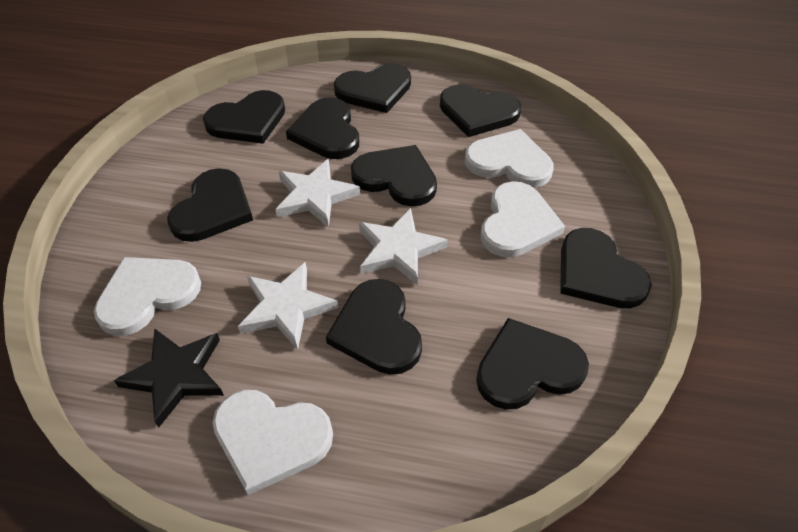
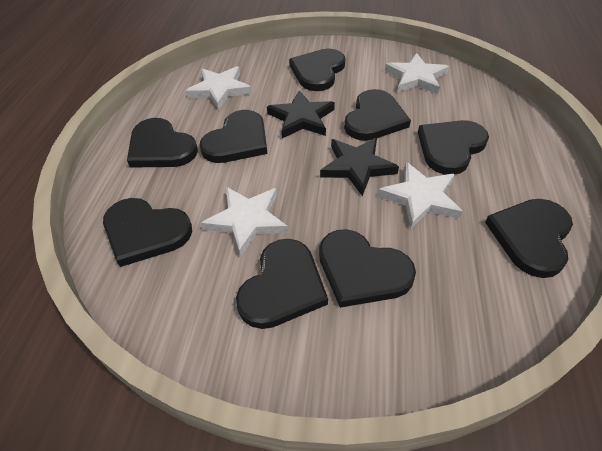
black star: 1 -> 2
white heart: 4 -> 0
white star: 3 -> 4

